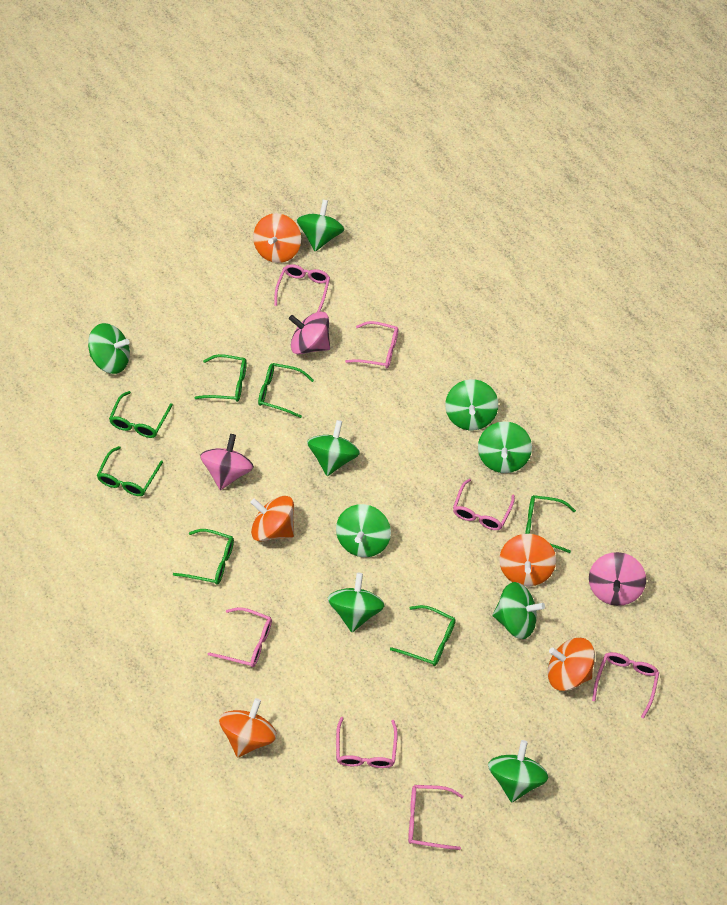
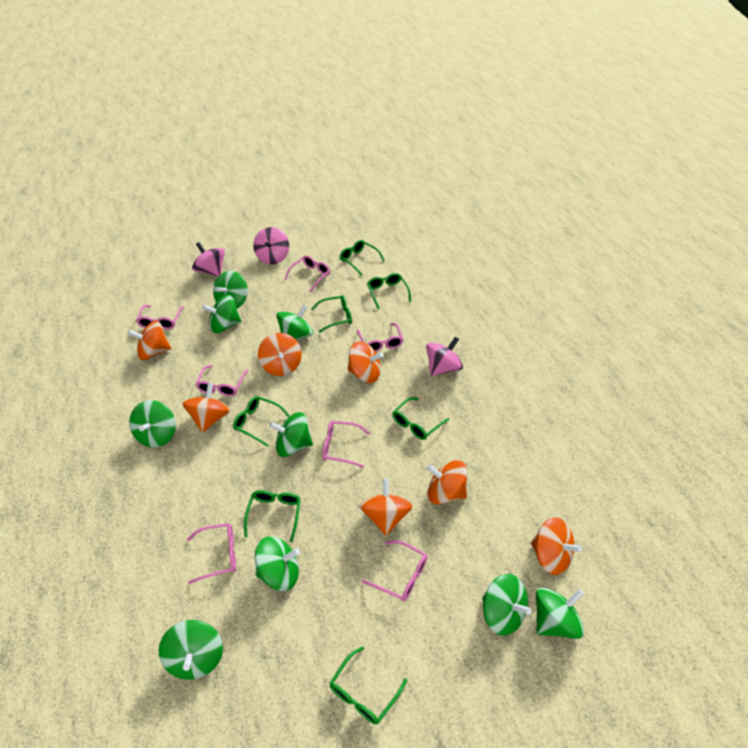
orange spinning top: 5 -> 7

